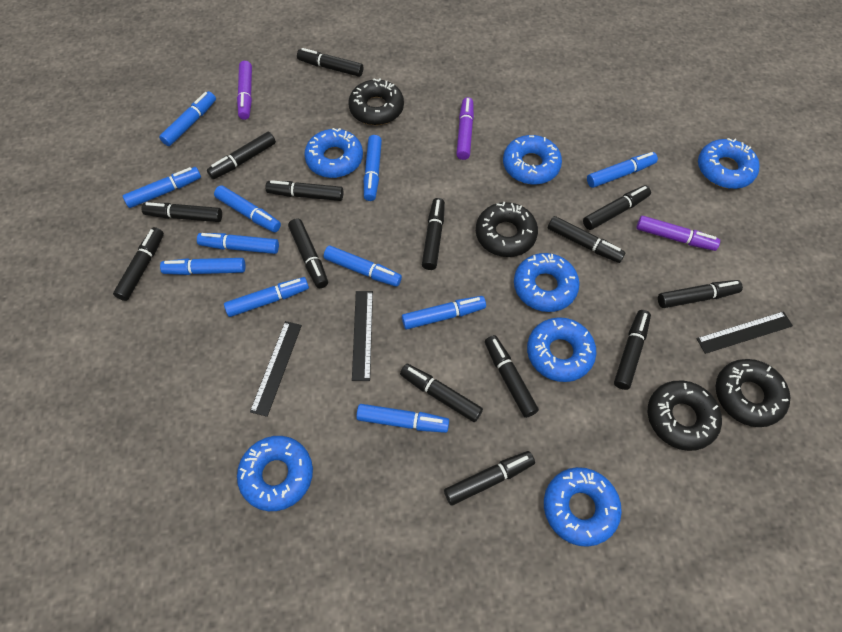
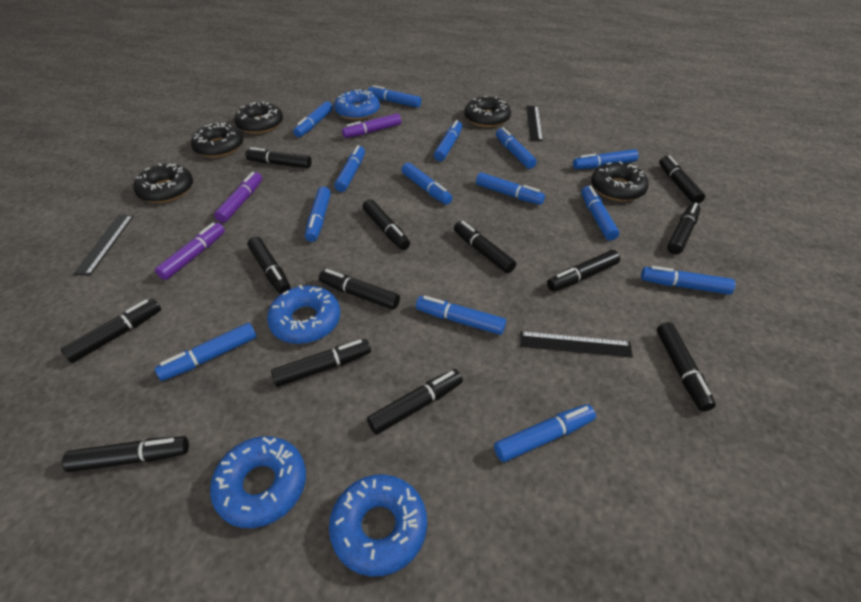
black donut: 4 -> 5
black marker: 14 -> 13
blue donut: 7 -> 4
blue marker: 11 -> 14

